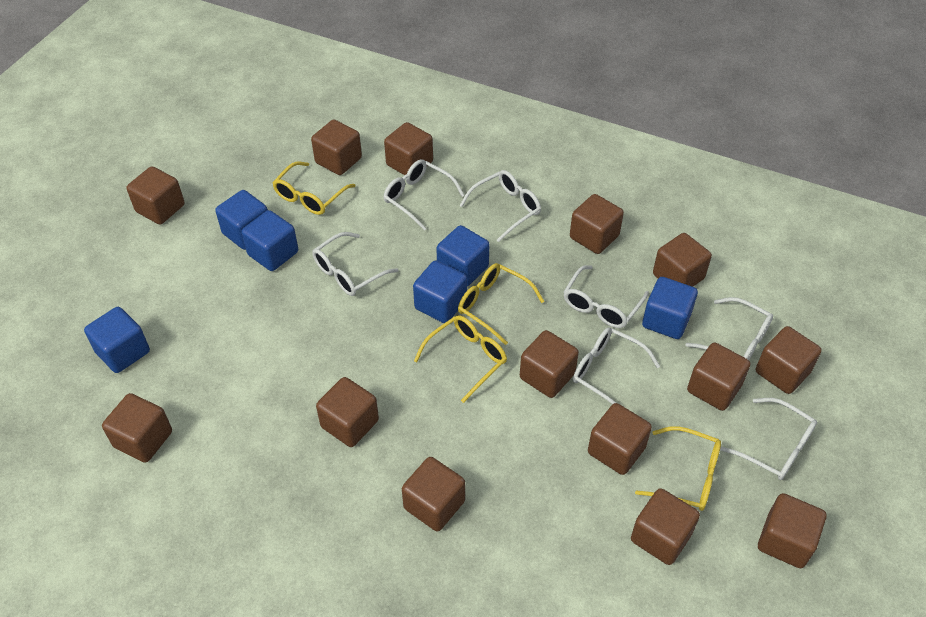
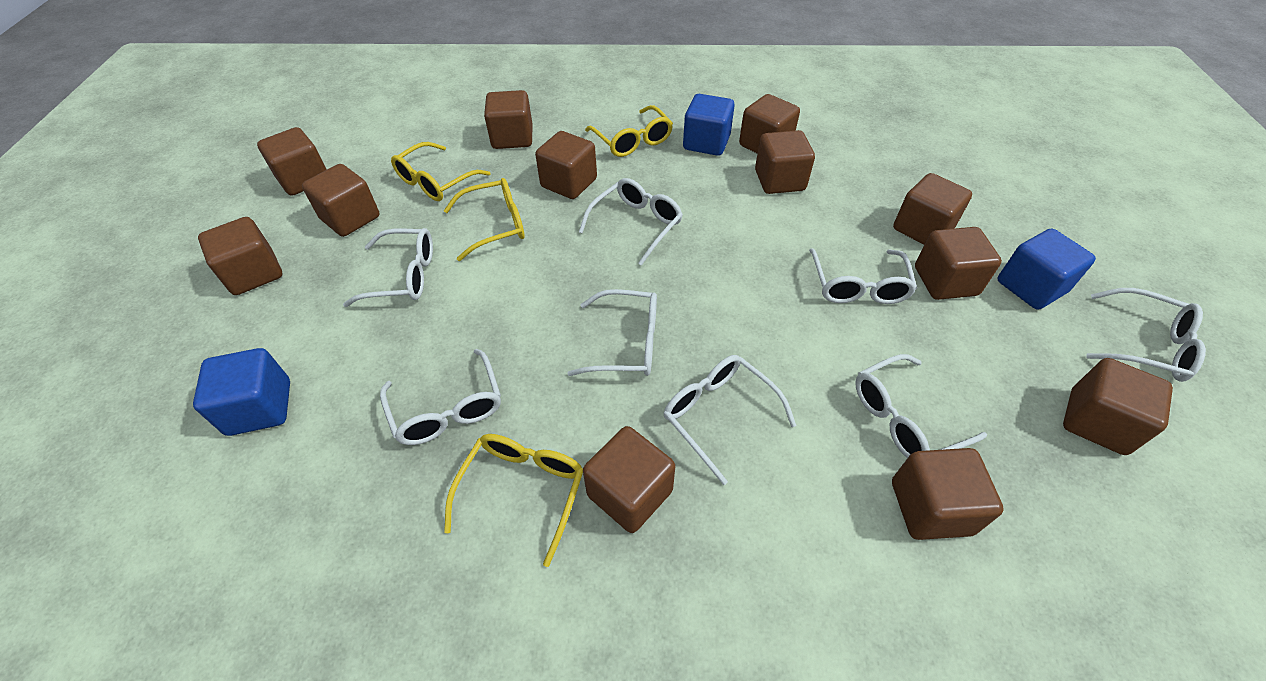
blue cube: 6 -> 3
brown cube: 14 -> 12
white glasses: 7 -> 8

